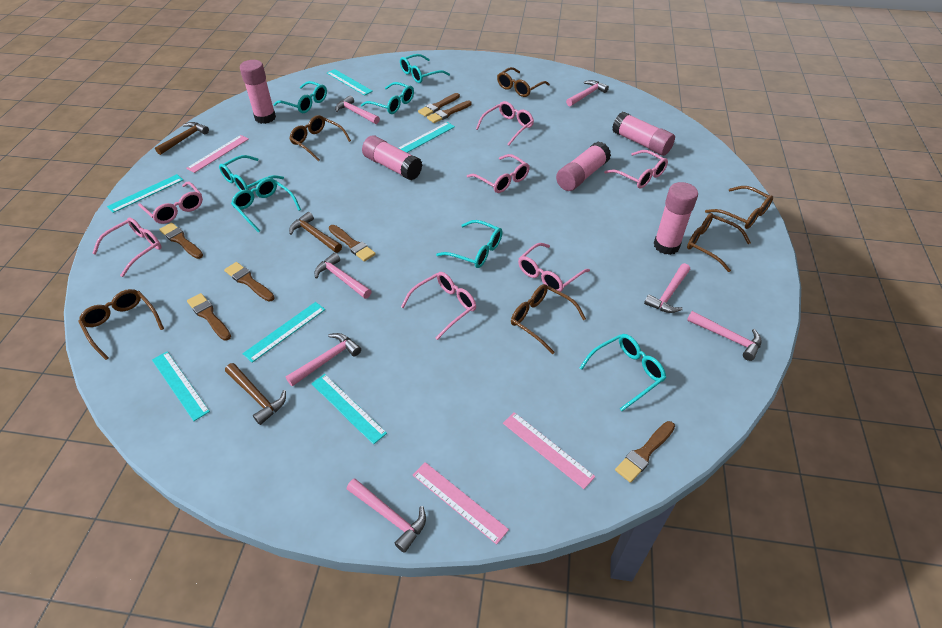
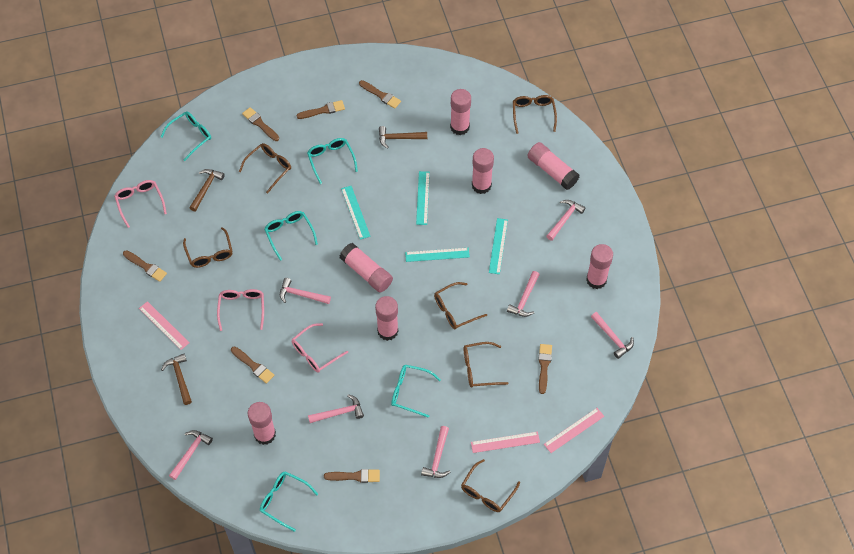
pink glasses: 7 -> 3
pink glue stick: 5 -> 7
turquoise glasses: 7 -> 5
turquoise ruler: 6 -> 4

